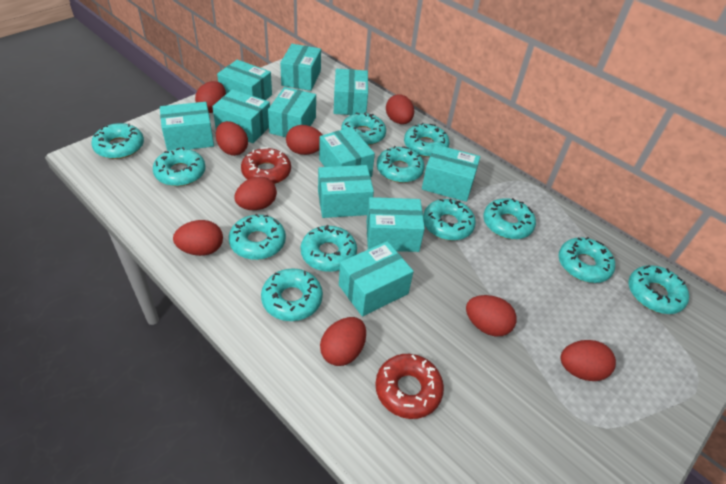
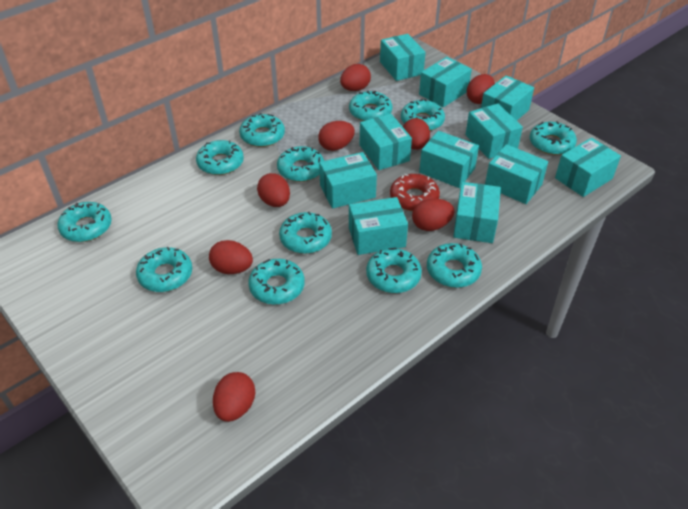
red donut: 2 -> 1
red egg: 9 -> 8

